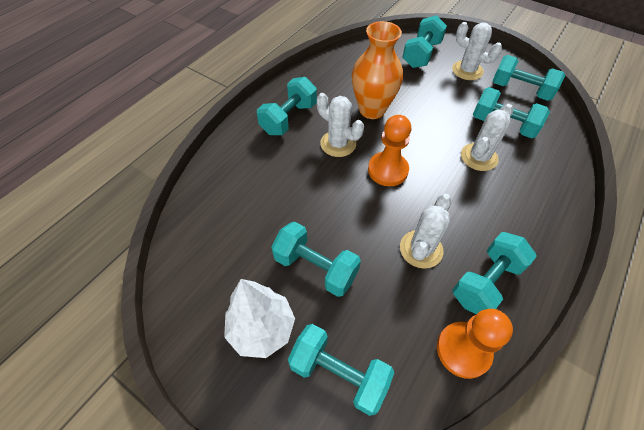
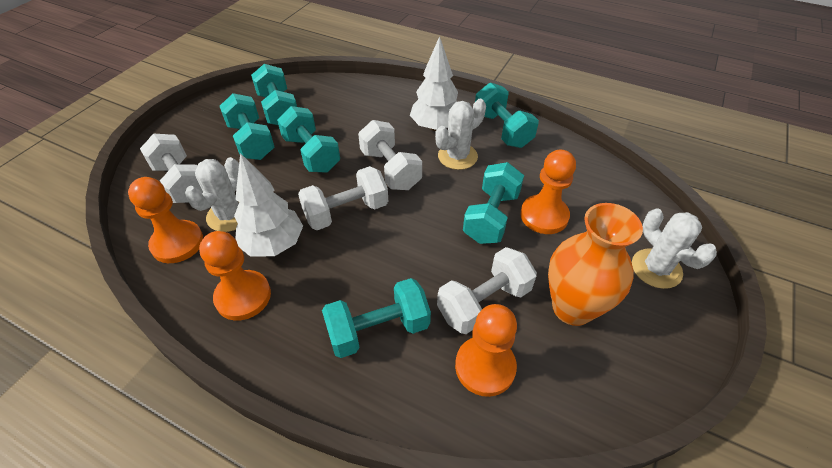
orange pawn: 2 -> 4
turquoise dumbbell: 7 -> 6
white cactus: 4 -> 3
white dumbbell: 0 -> 4
white tree: 1 -> 2

